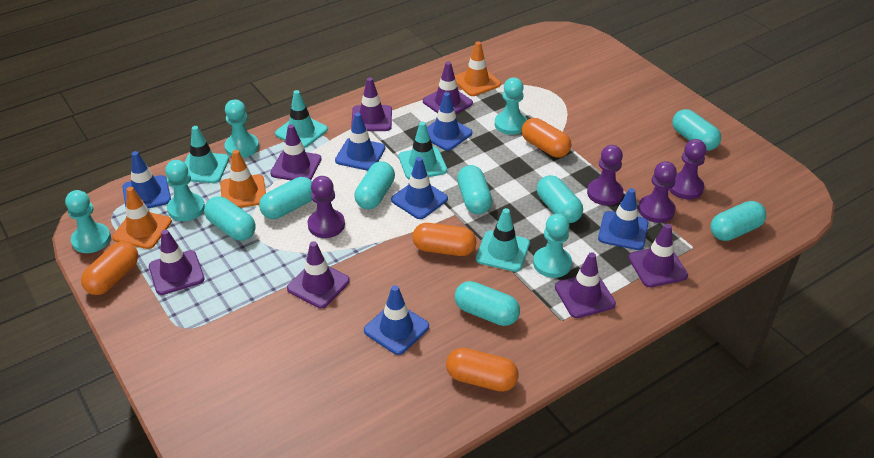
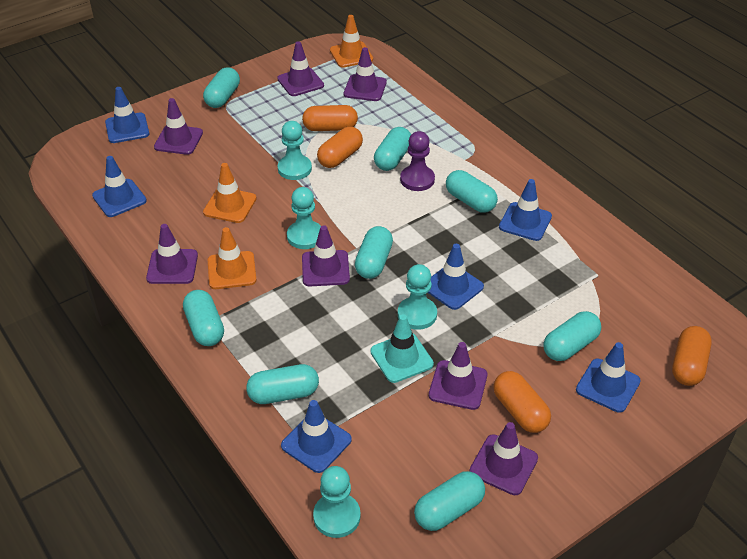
purple pawn: 4 -> 1
turquoise pawn: 5 -> 4
turquoise traffic cone: 4 -> 1

